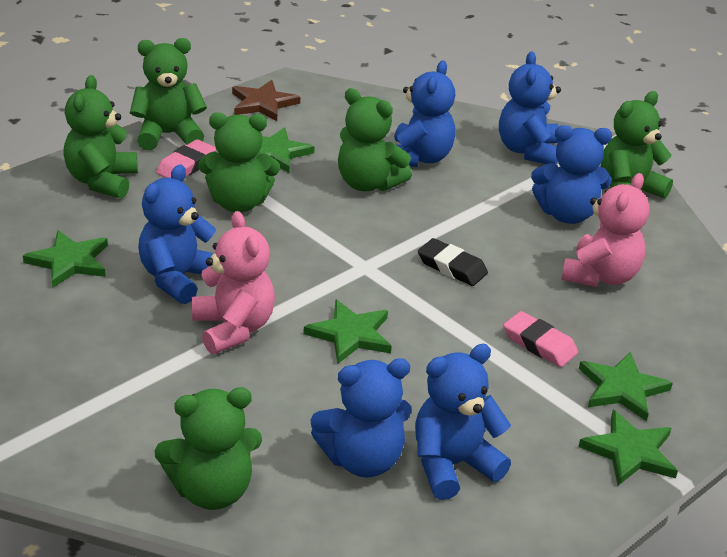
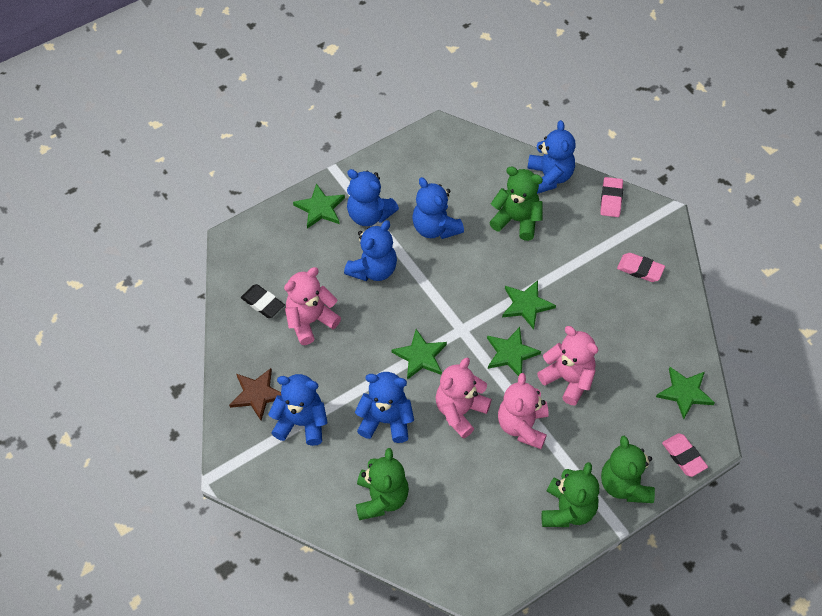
green teddy bear: 6 -> 4
pink eraser: 2 -> 3
pink teddy bear: 2 -> 4

